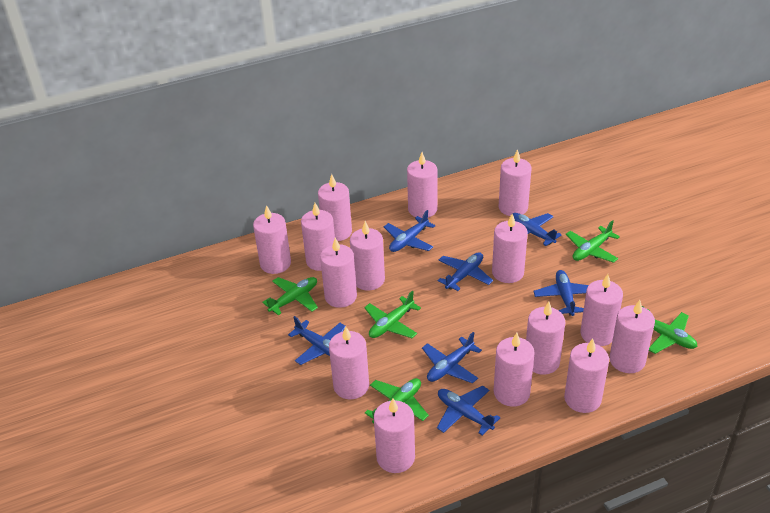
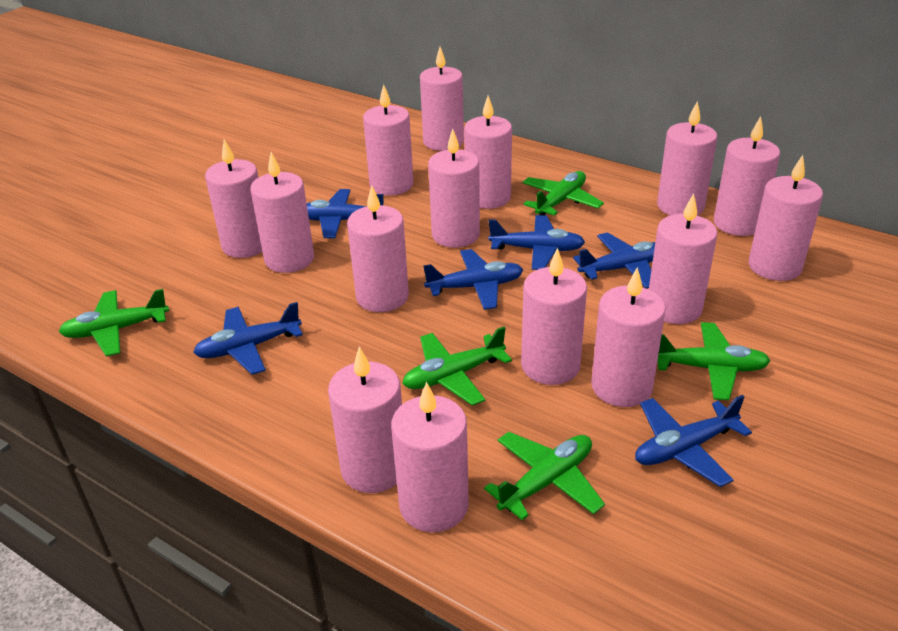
blue plane: 7 -> 6

